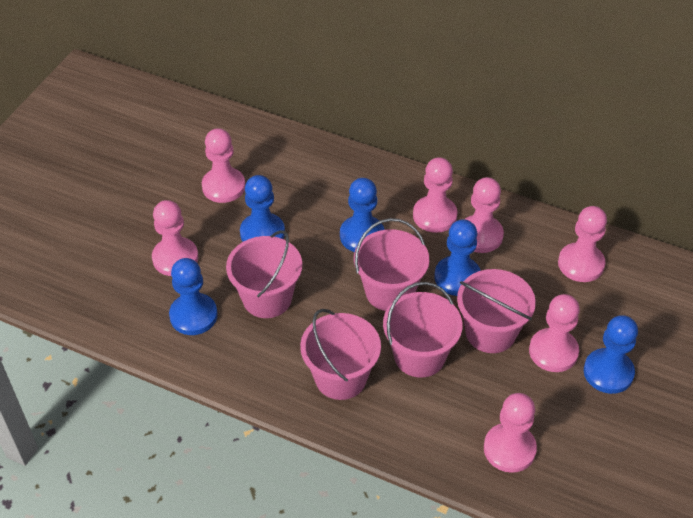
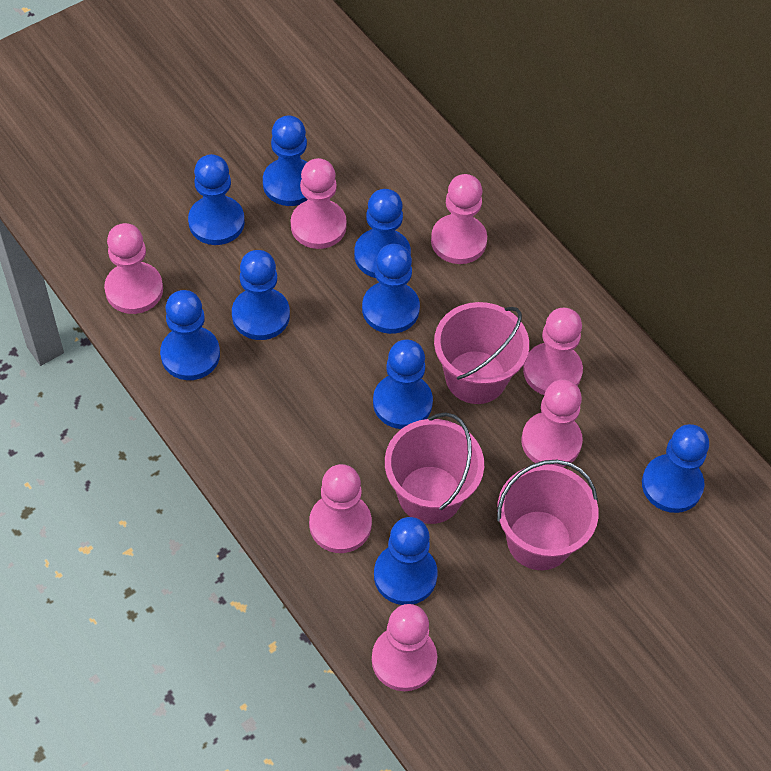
blue pawn: 5 -> 9
pink bucket: 5 -> 3

